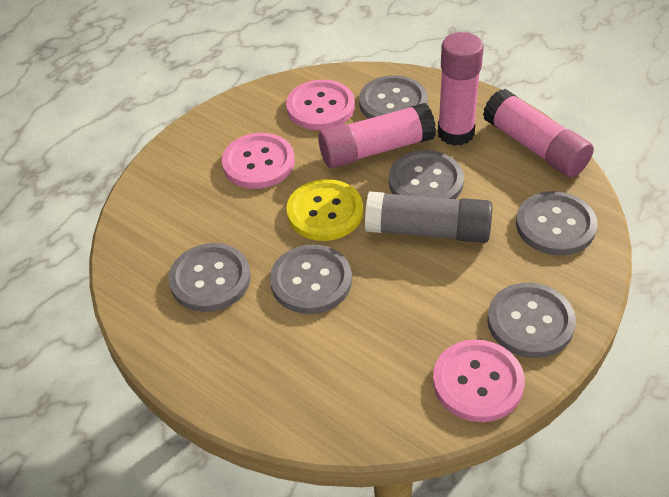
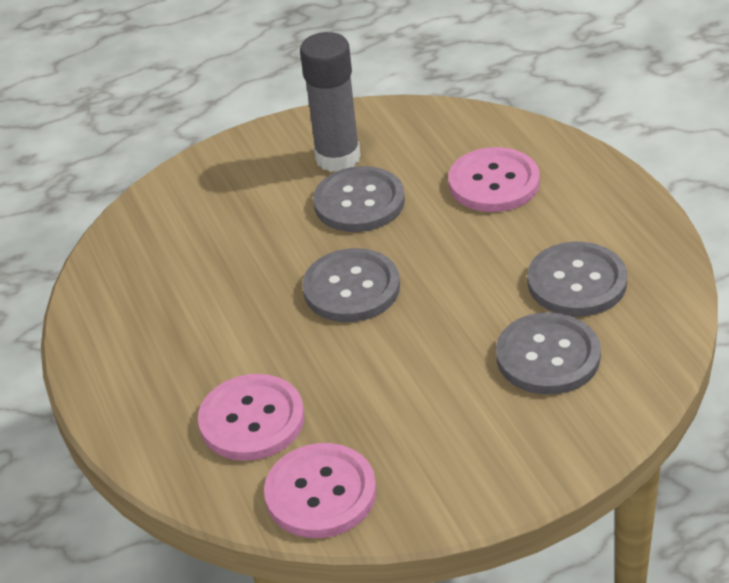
grey button: 6 -> 4
pink glue stick: 3 -> 0
yellow button: 1 -> 0

